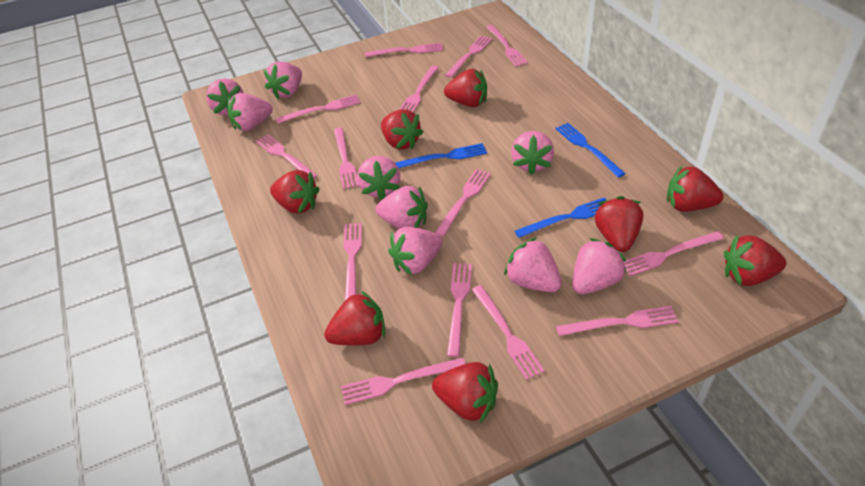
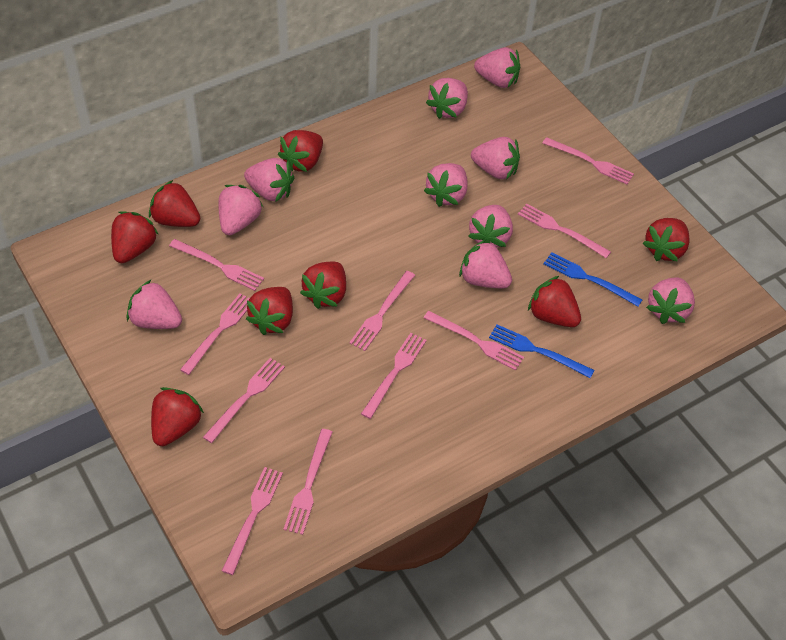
blue fork: 3 -> 2
pink fork: 14 -> 10
pink strawberry: 9 -> 10

